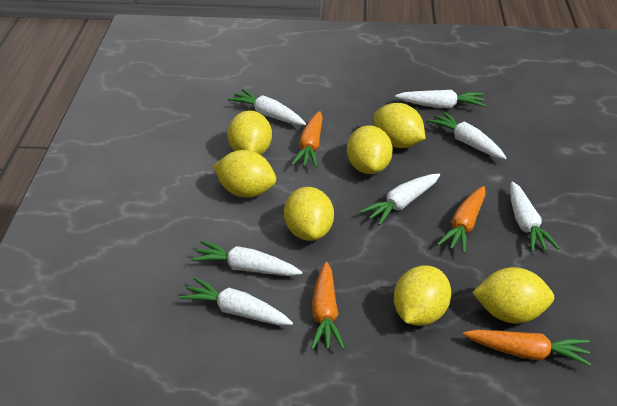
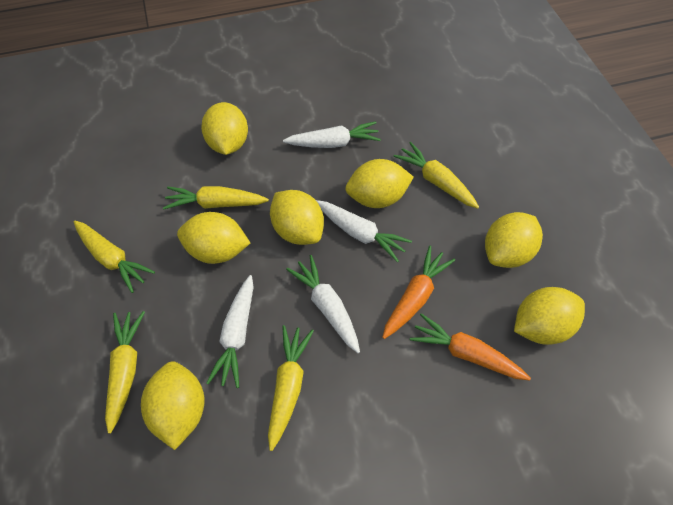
orange carrot: 4 -> 2
white carrot: 7 -> 4
yellow carrot: 0 -> 5

